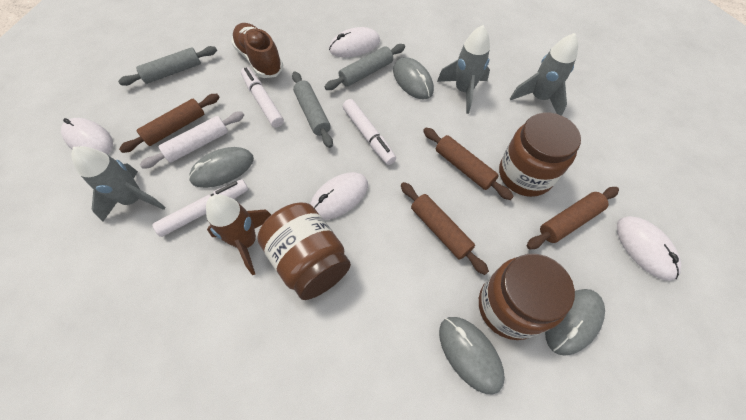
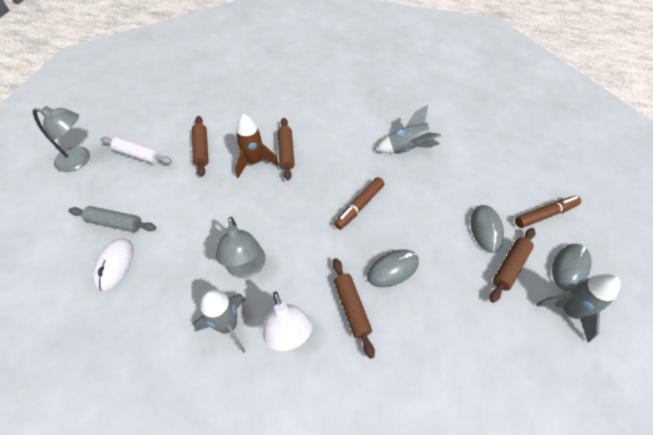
brown jar: 3 -> 0
brown marker: 0 -> 2
brown shoe: 1 -> 0
grey lamp: 0 -> 2
grey mouse: 4 -> 3
grey rolling pin: 3 -> 1
white lamp: 0 -> 1
white marker: 3 -> 0
white mouse: 4 -> 1

